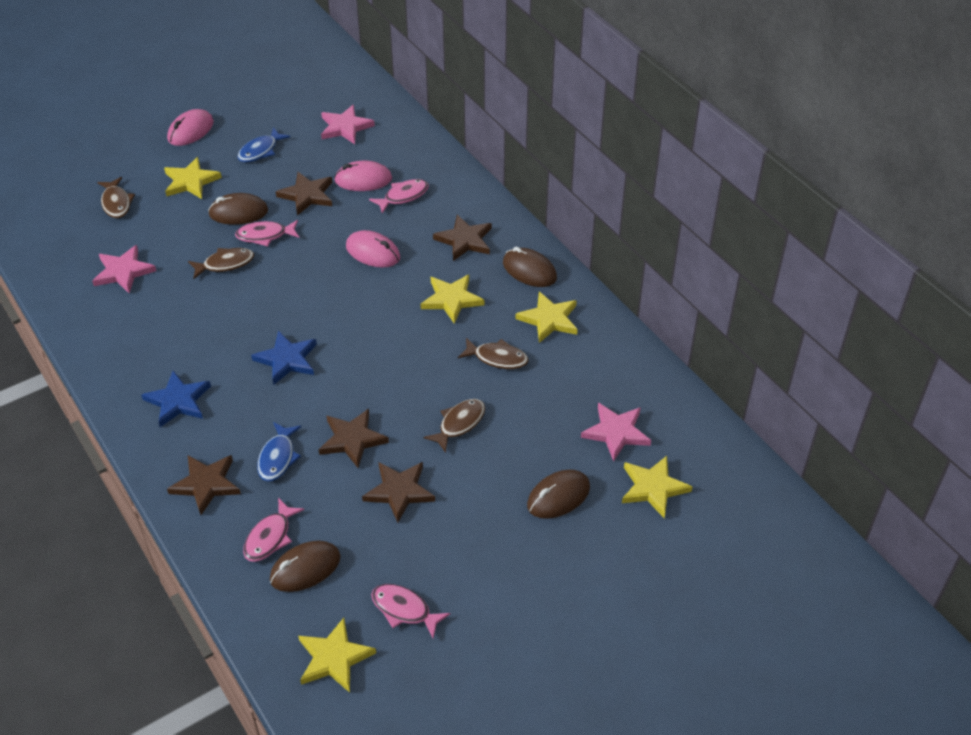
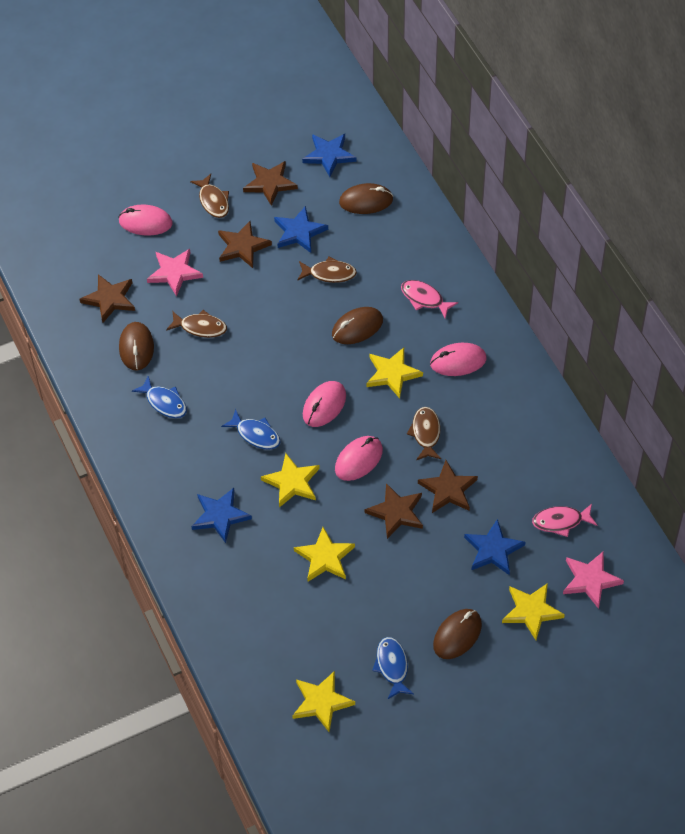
blue fish: 2 -> 3
blue star: 2 -> 4
pink fish: 4 -> 2
pink mouse: 3 -> 4
pink star: 3 -> 2

